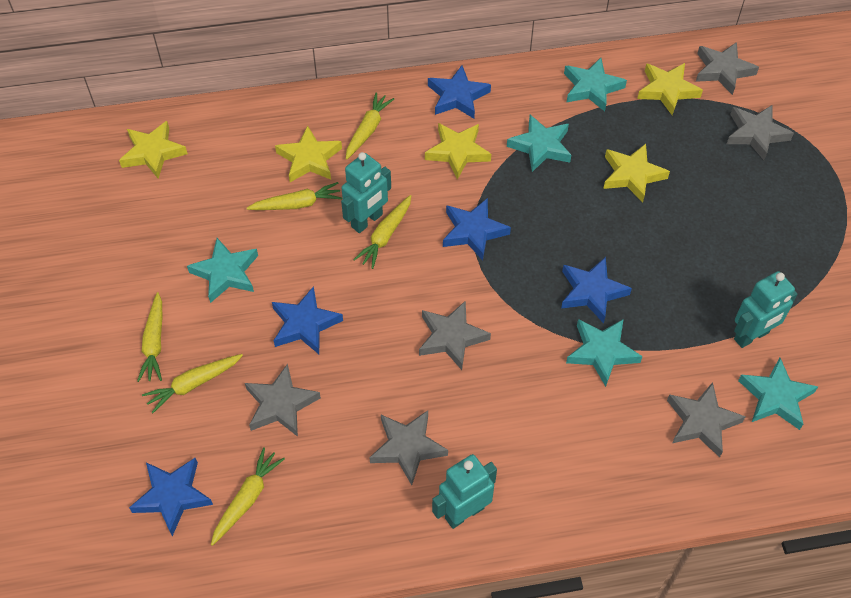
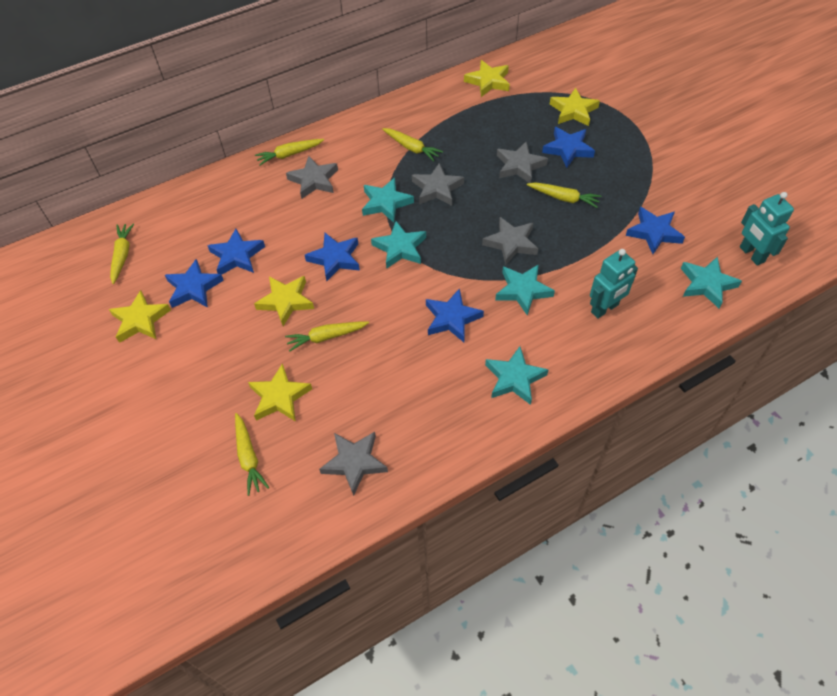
blue star: 5 -> 6
grey star: 6 -> 5
turquoise robot: 3 -> 2

